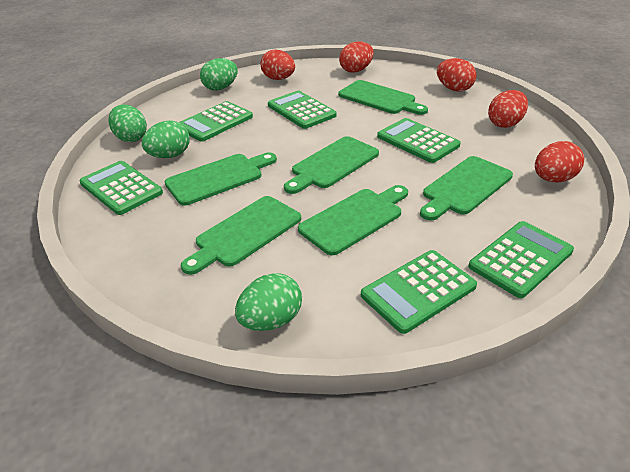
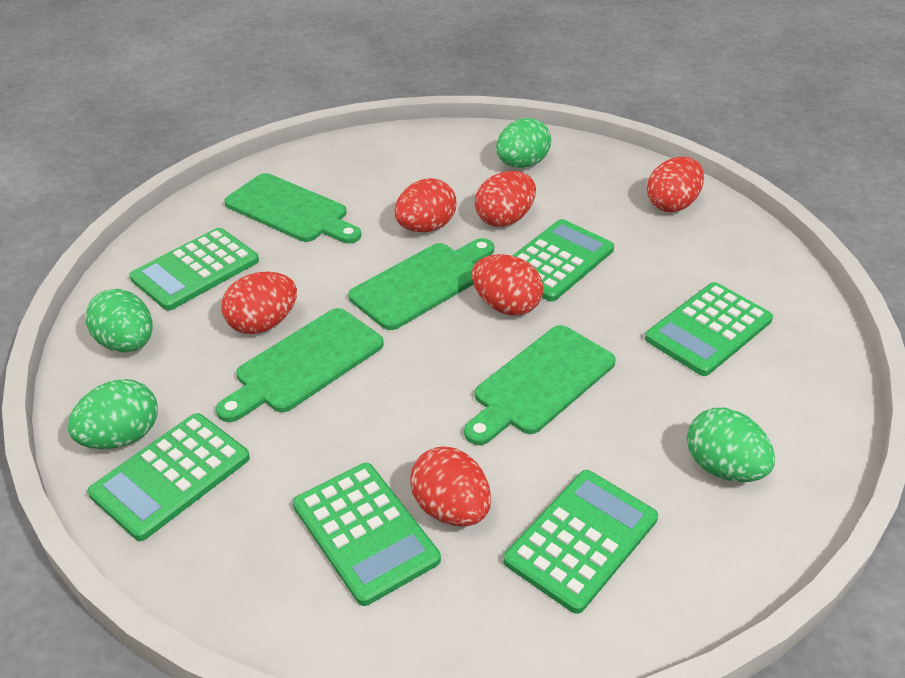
green cutting board: 6 -> 4
red egg: 5 -> 6

